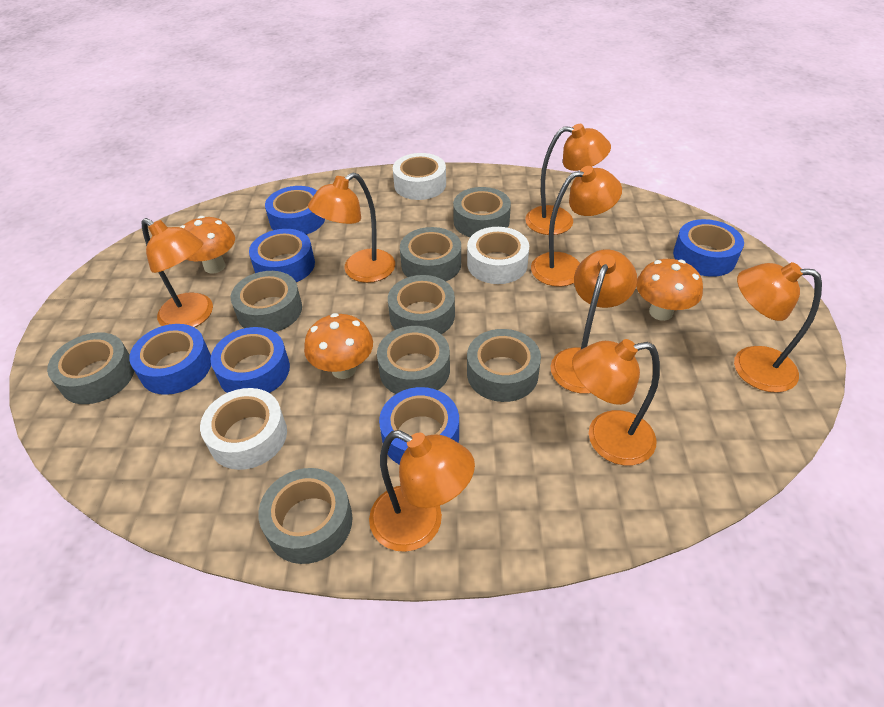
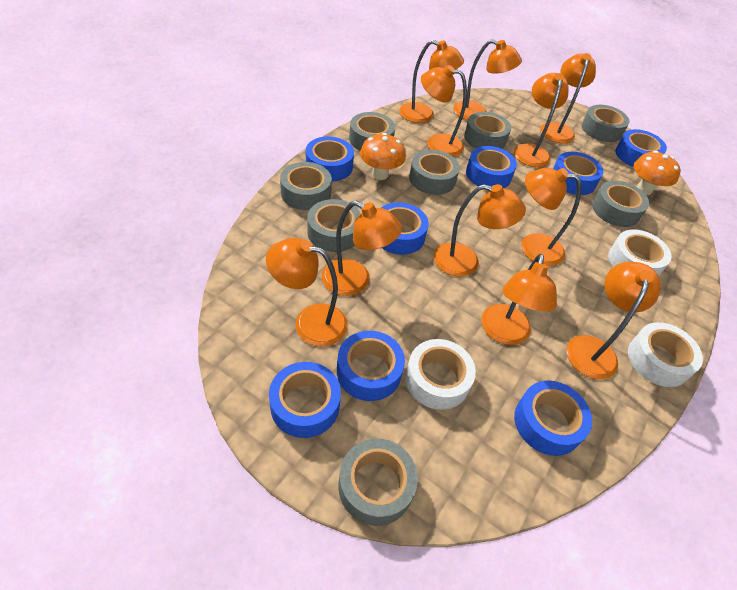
blue tape: 6 -> 8
orange lamp: 8 -> 11
orange mushroom: 3 -> 2

